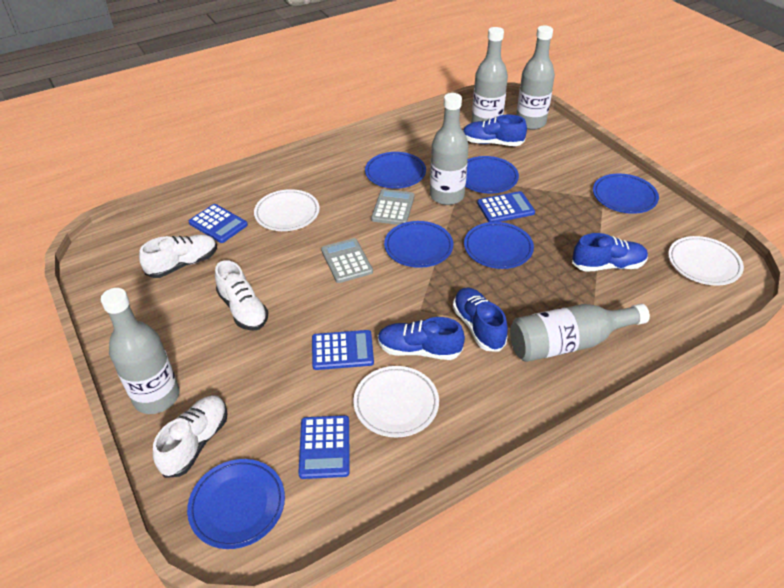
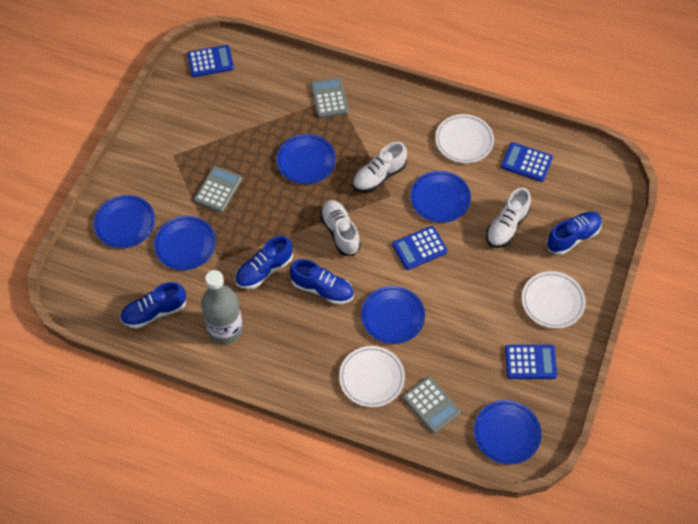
grey bottle: 5 -> 1
grey calculator: 2 -> 3

